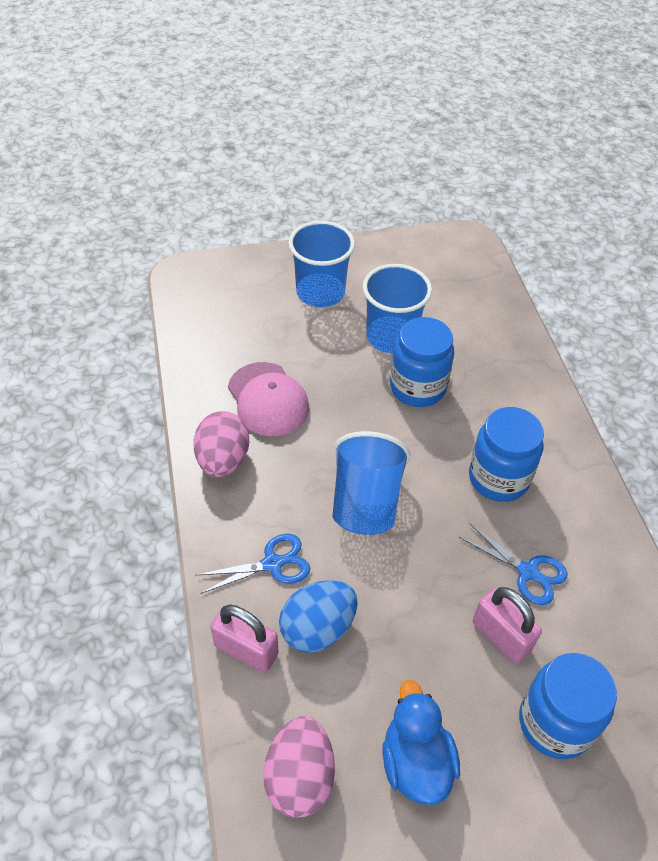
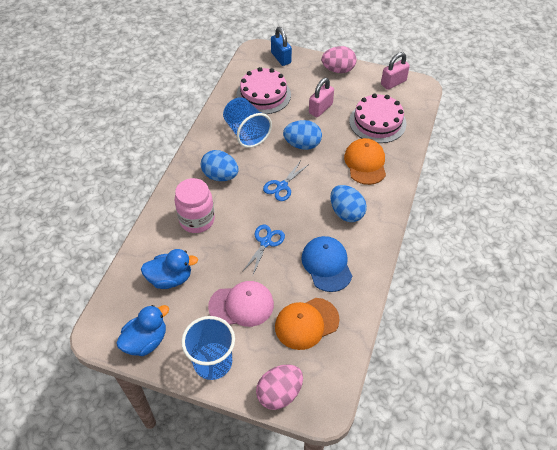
blue cap: 0 -> 1
blue cup: 3 -> 2
blue duck: 1 -> 2
blue egg: 1 -> 3
blue jar: 3 -> 0
blue padlock: 0 -> 1
orange cap: 0 -> 2
pink cake: 0 -> 2
pink jar: 0 -> 1

